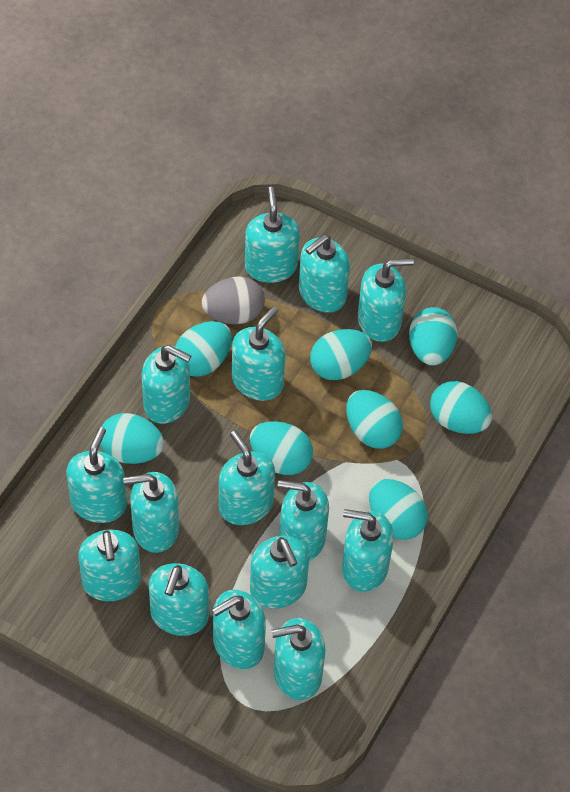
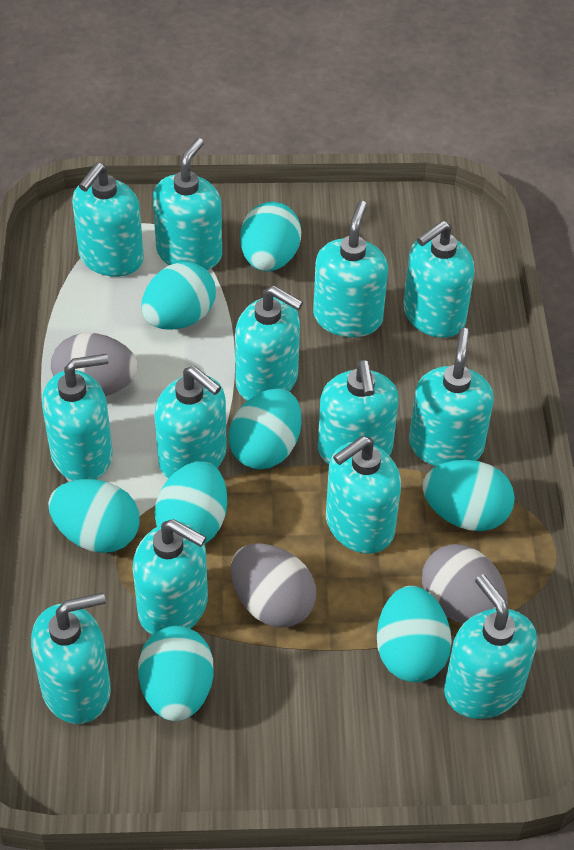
grey egg: 1 -> 3
turquoise soap dispenser: 15 -> 13

